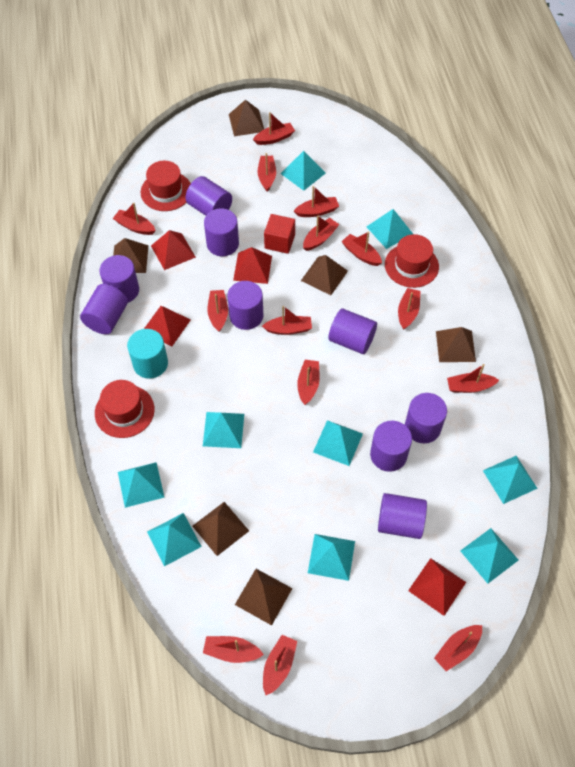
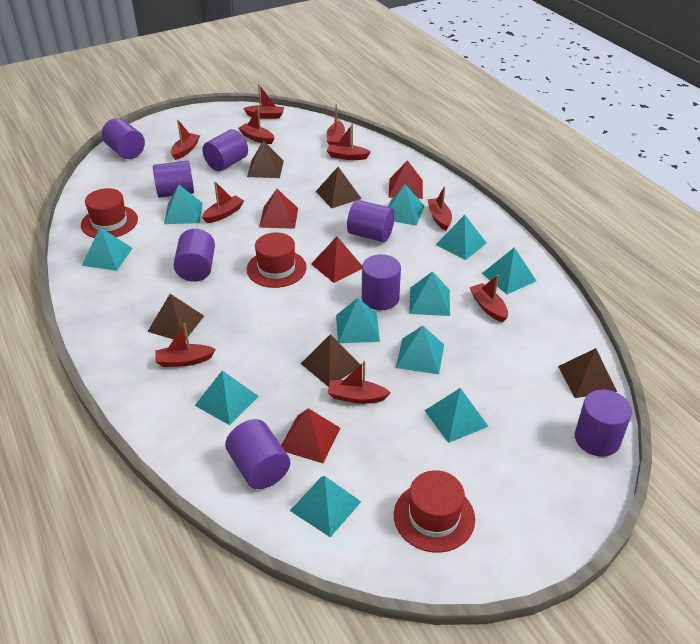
brown pyramid: 6 -> 5
purple cylinder: 9 -> 8
red boat: 14 -> 10
red cube: 1 -> 0
turquoise cylinder: 1 -> 0
turquoise pyramid: 9 -> 11

